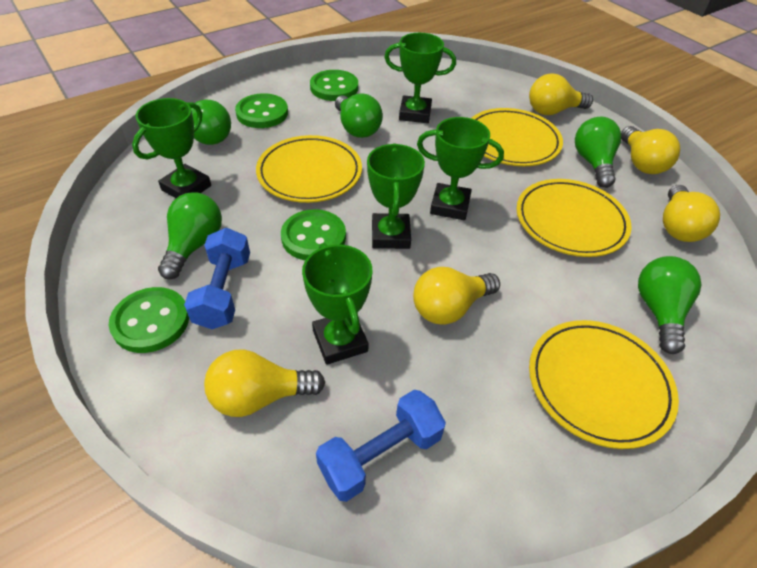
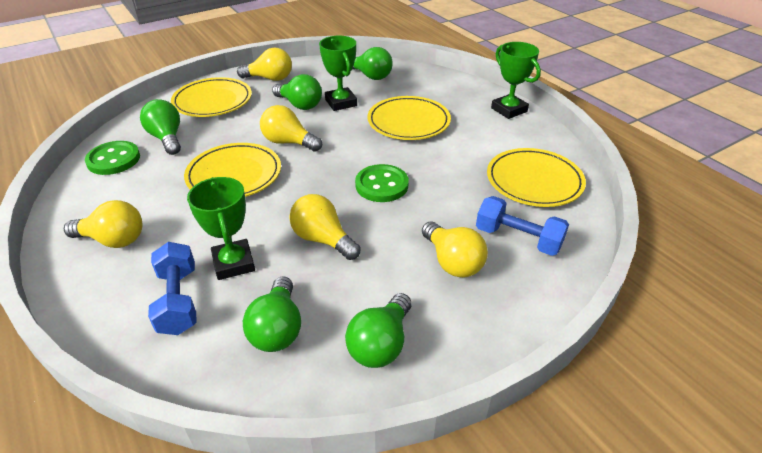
green button: 4 -> 2
green trophy: 5 -> 3

